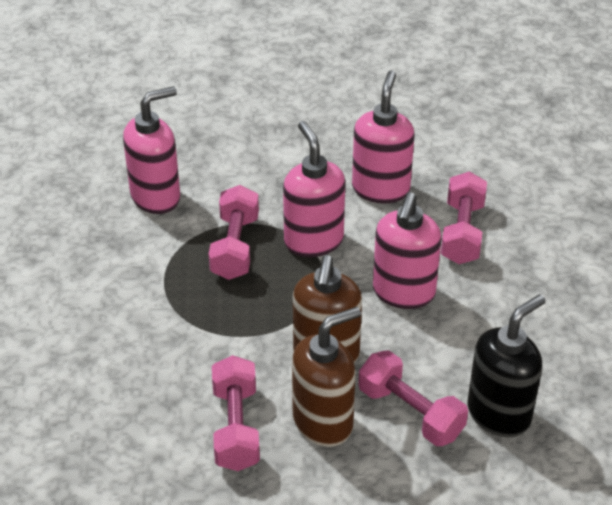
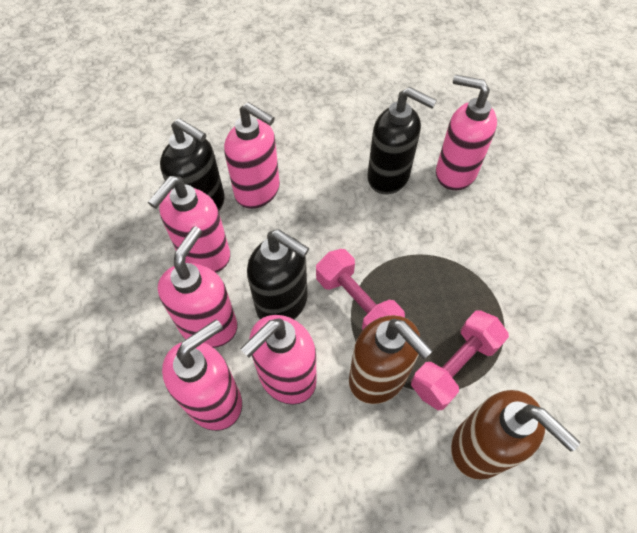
black soap dispenser: 1 -> 3
pink dumbbell: 4 -> 2
pink soap dispenser: 4 -> 6

